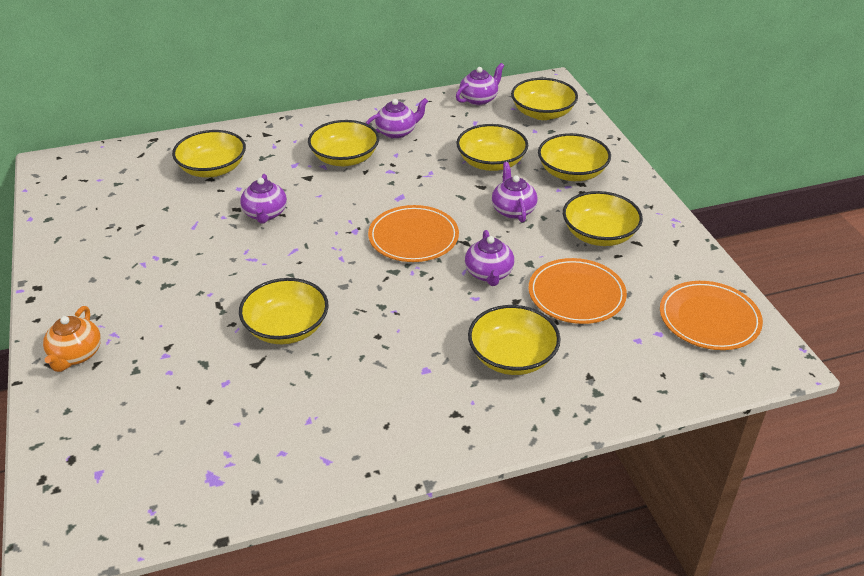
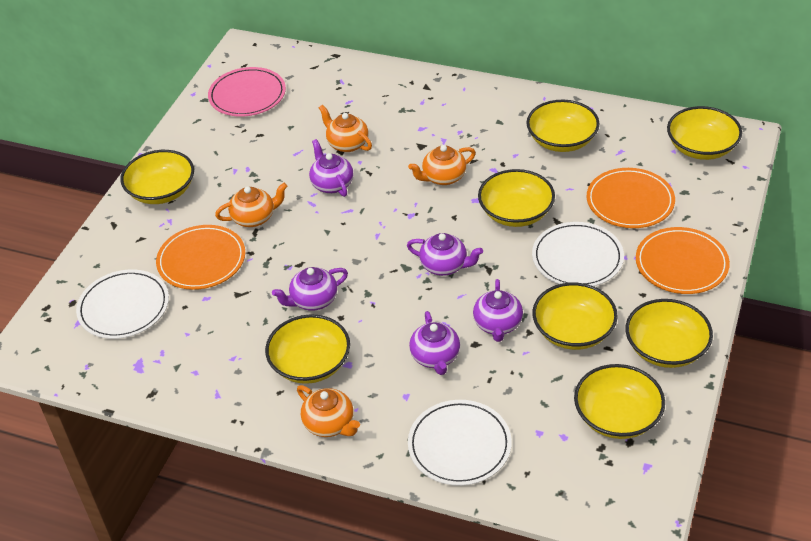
orange teapot: 1 -> 4
pink plate: 0 -> 1
white plate: 0 -> 3

